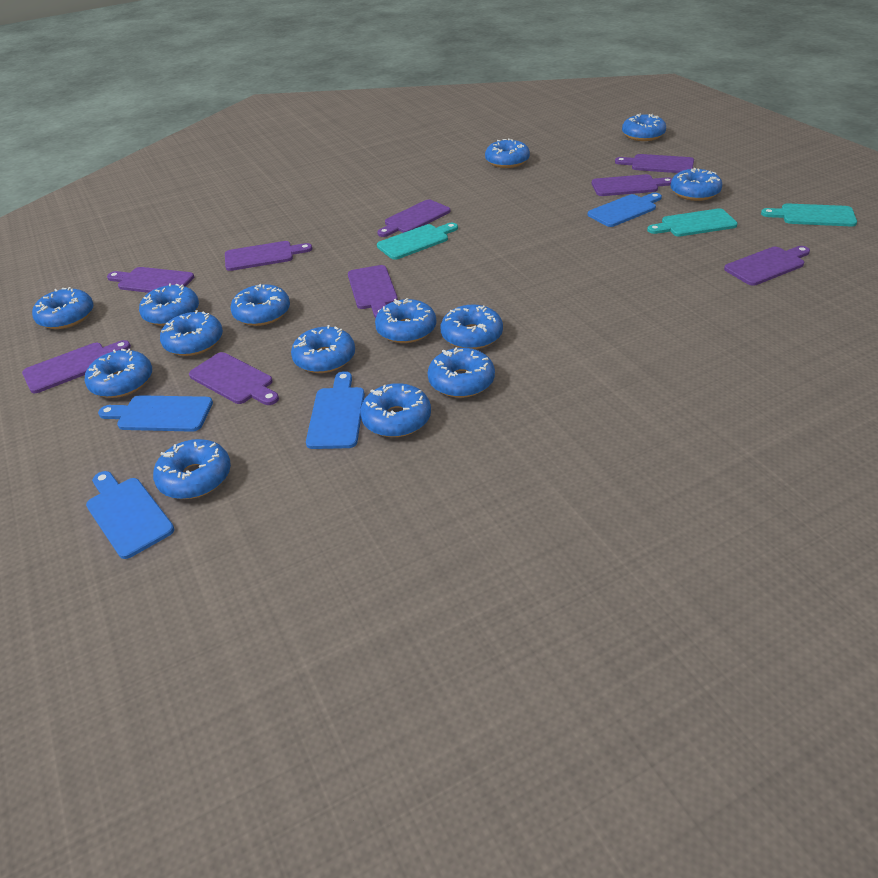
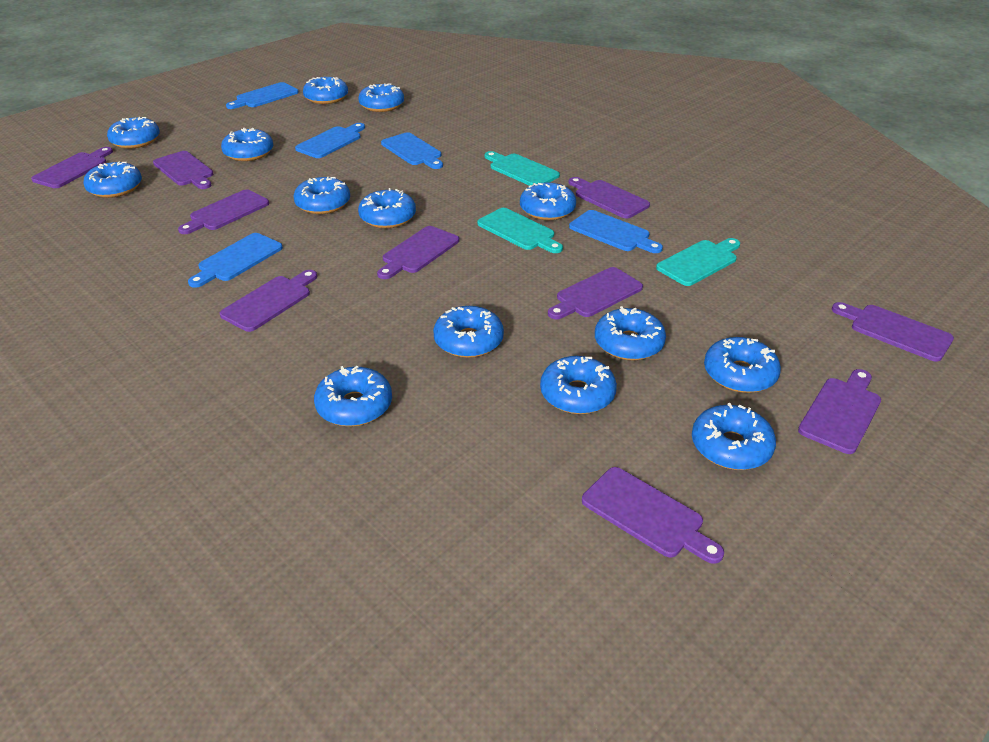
blue cutting board: 4 -> 5
purple cutting board: 9 -> 10

